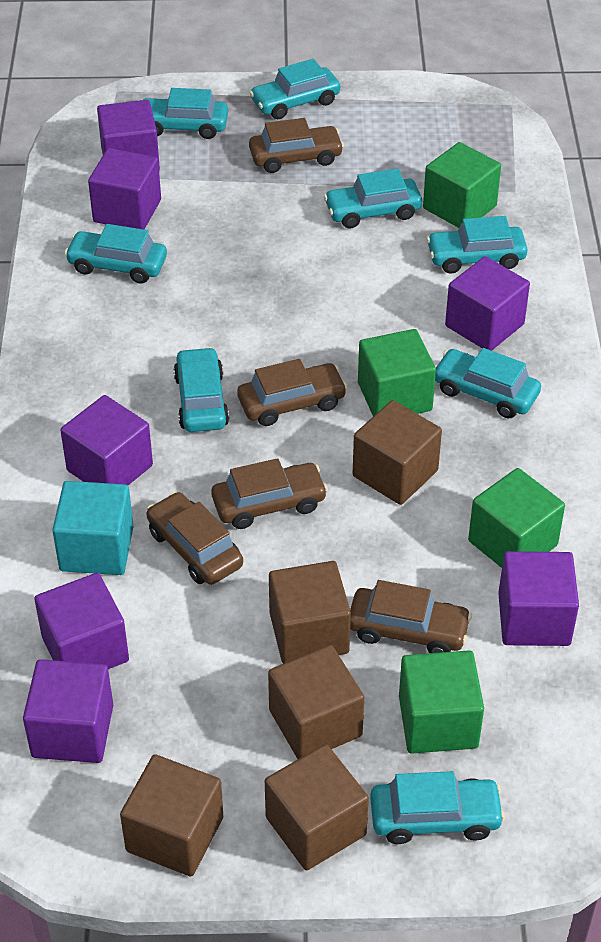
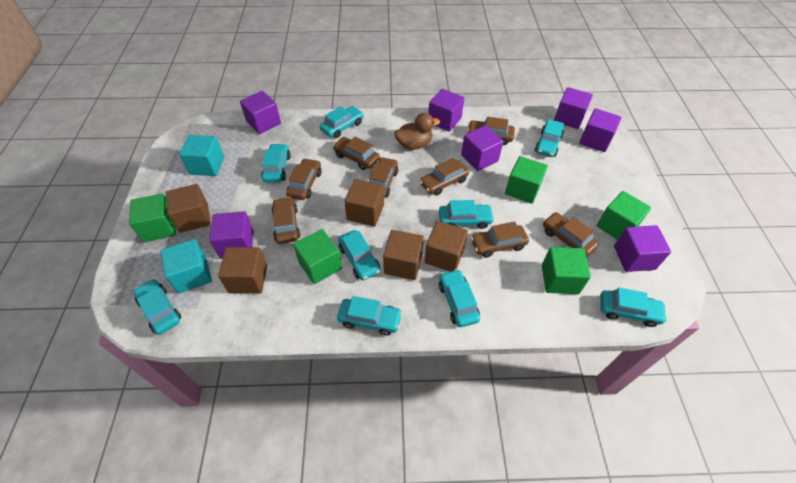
brown car: 5 -> 8
brown duck: 0 -> 1
green cube: 4 -> 5
turquoise car: 8 -> 9
turquoise cube: 1 -> 2

